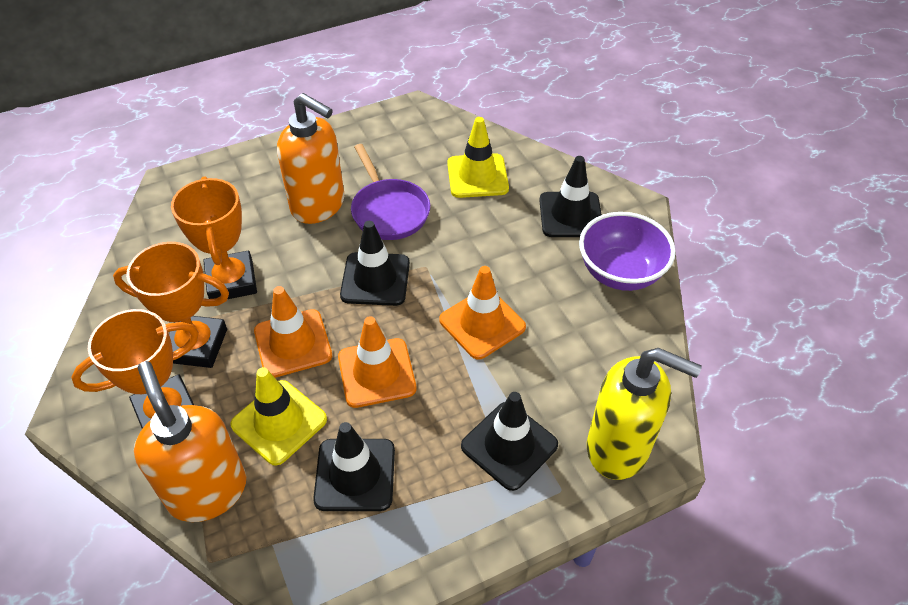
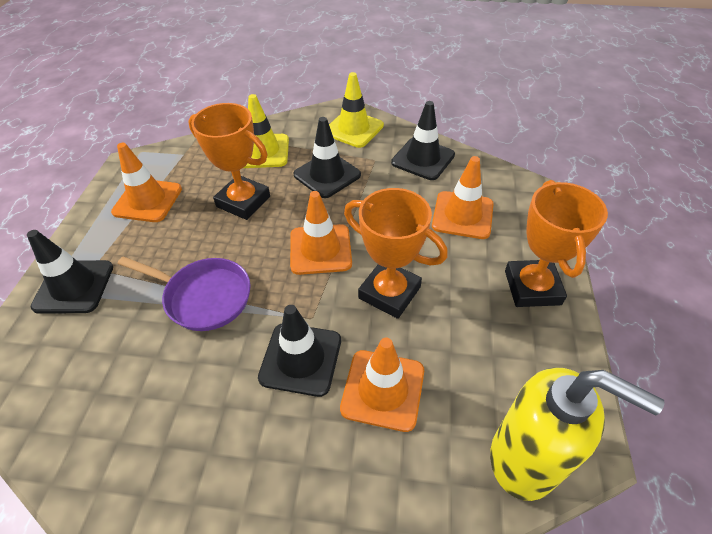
orange soap dispenser: 2 -> 0
orange traffic cone: 3 -> 4
purple bowl: 1 -> 0

